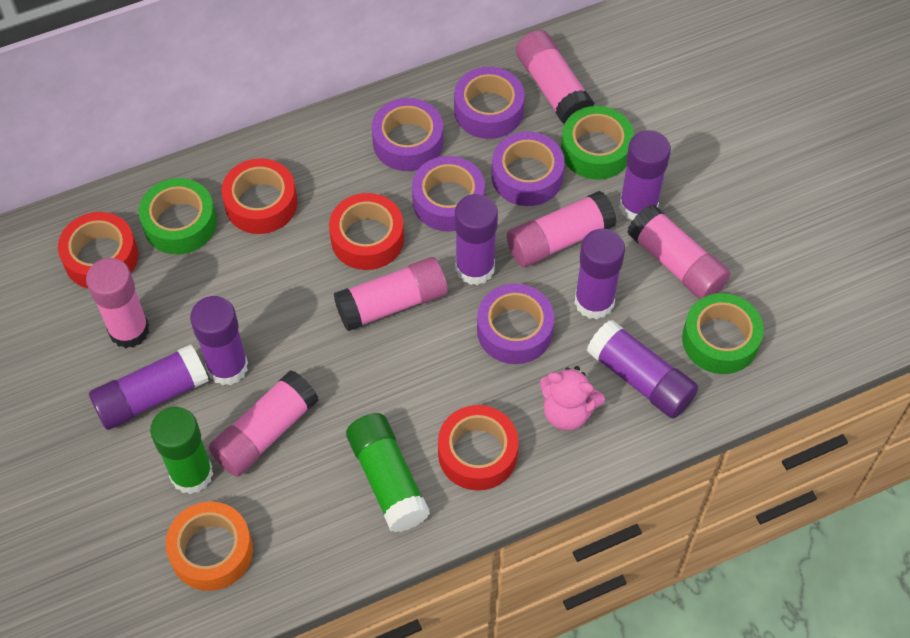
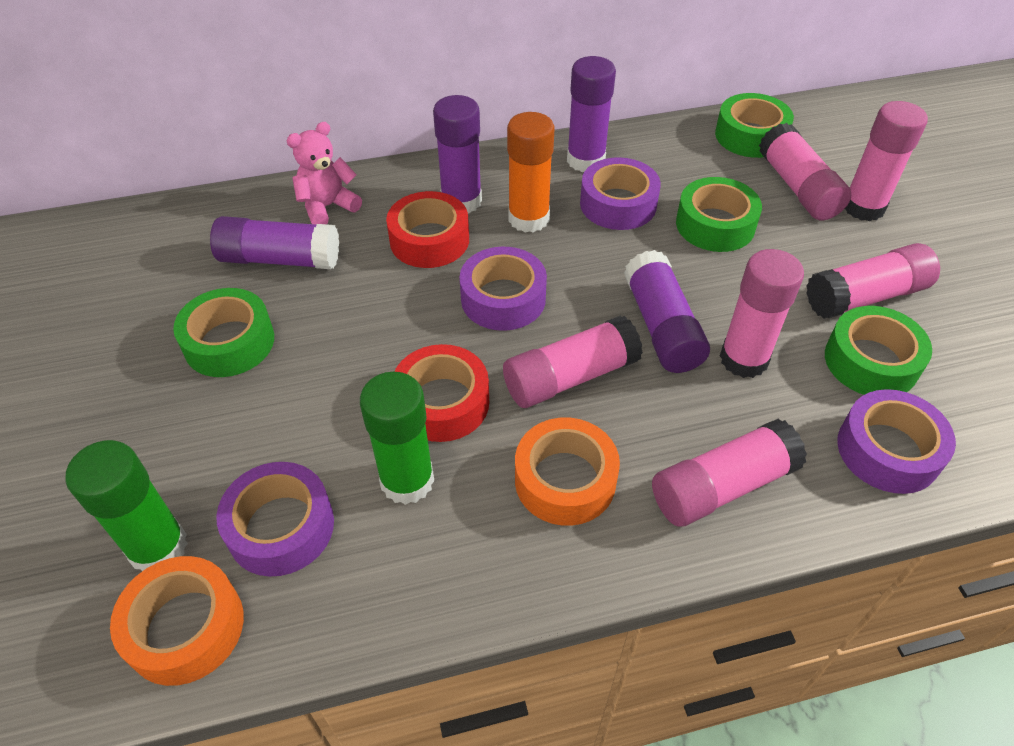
green tape: 3 -> 4
orange glue stick: 0 -> 1
orange tape: 1 -> 2
purple glue stick: 6 -> 4
purple tape: 5 -> 4
red tape: 4 -> 2

